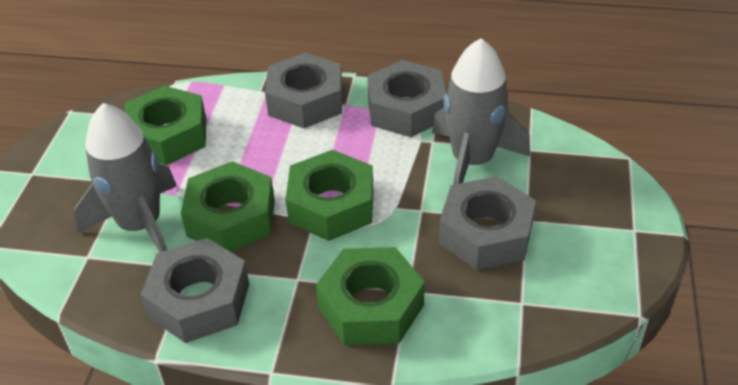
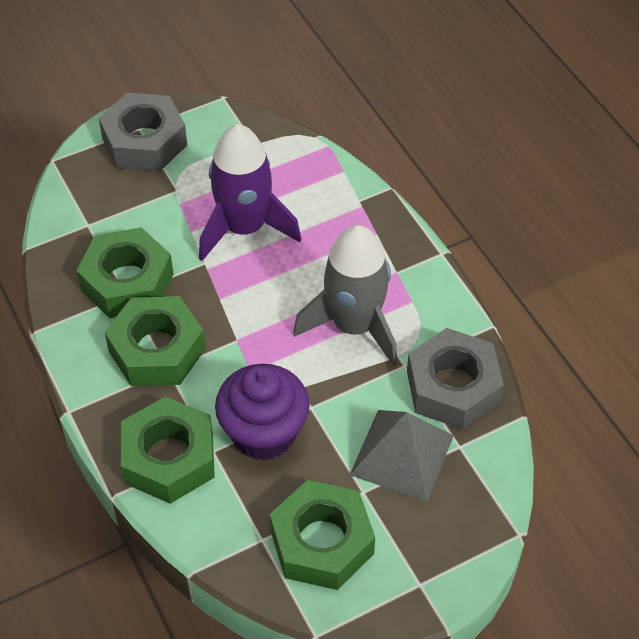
grey nut: 4 -> 2
grey pyramid: 0 -> 1
grey rocket: 2 -> 1
purple cupcake: 0 -> 1
purple rocket: 0 -> 1

